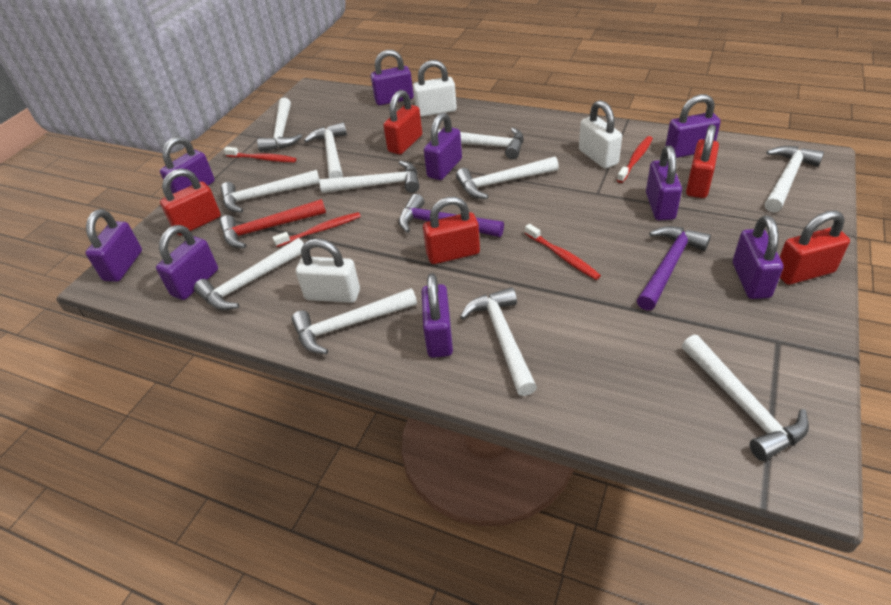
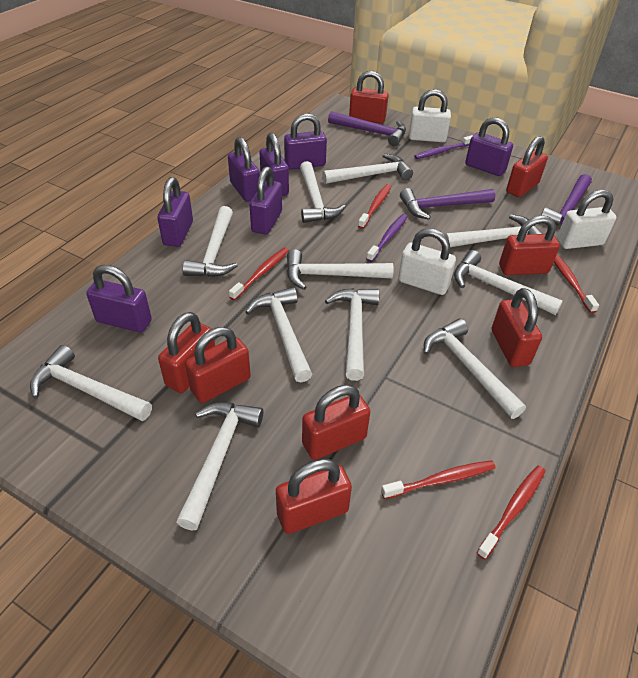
purple hammer: 2 -> 3
purple padlock: 9 -> 7
purple toothbrush: 0 -> 2
red hammer: 1 -> 0
red padlock: 5 -> 8
red toothbrush: 4 -> 5

